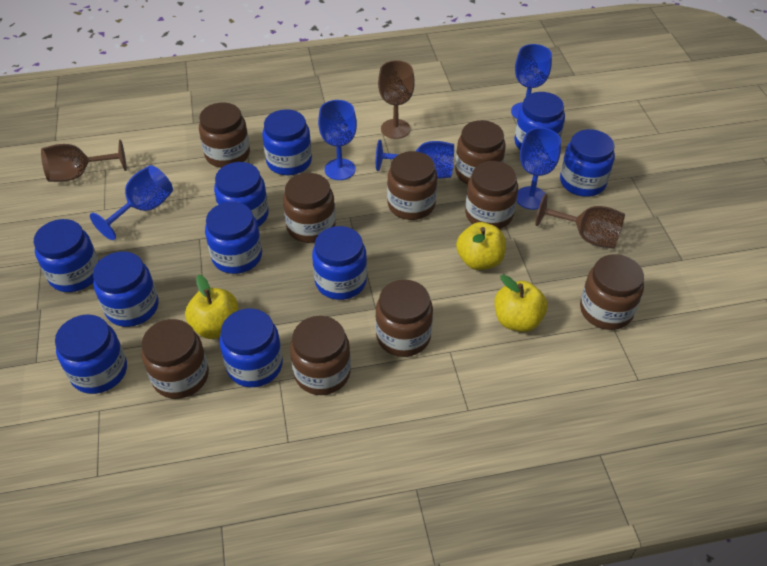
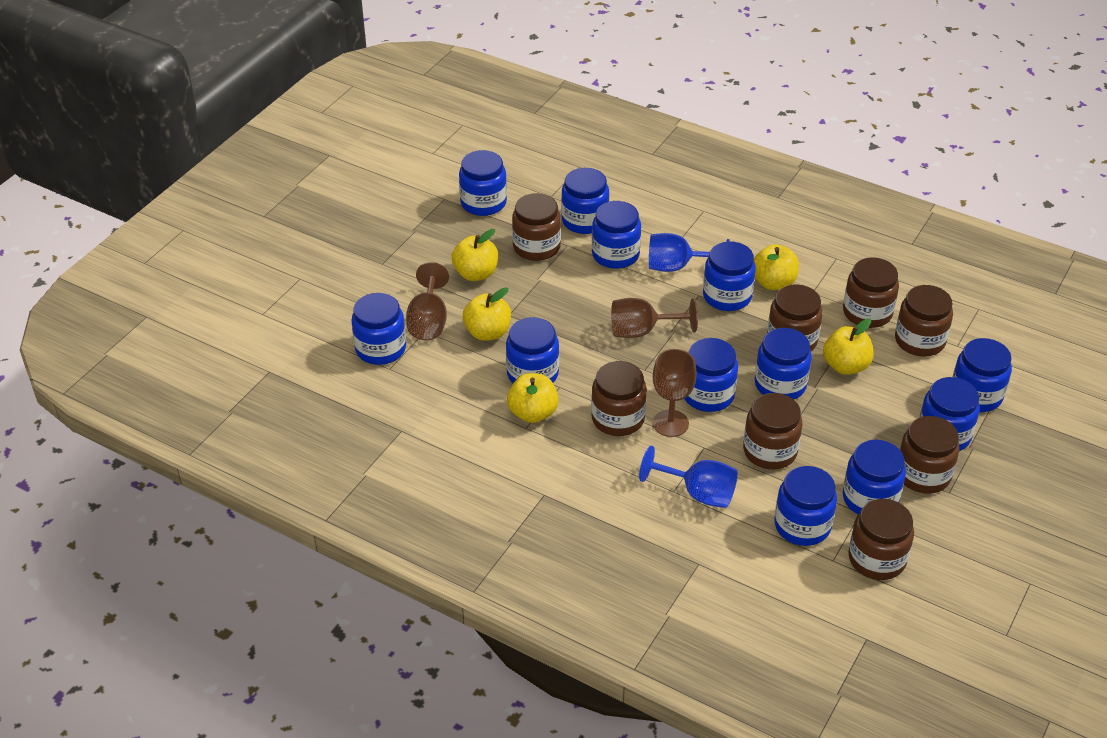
blue goblet: 5 -> 2
blue jar: 10 -> 12
brown jar: 9 -> 8
yellow apple: 3 -> 5

